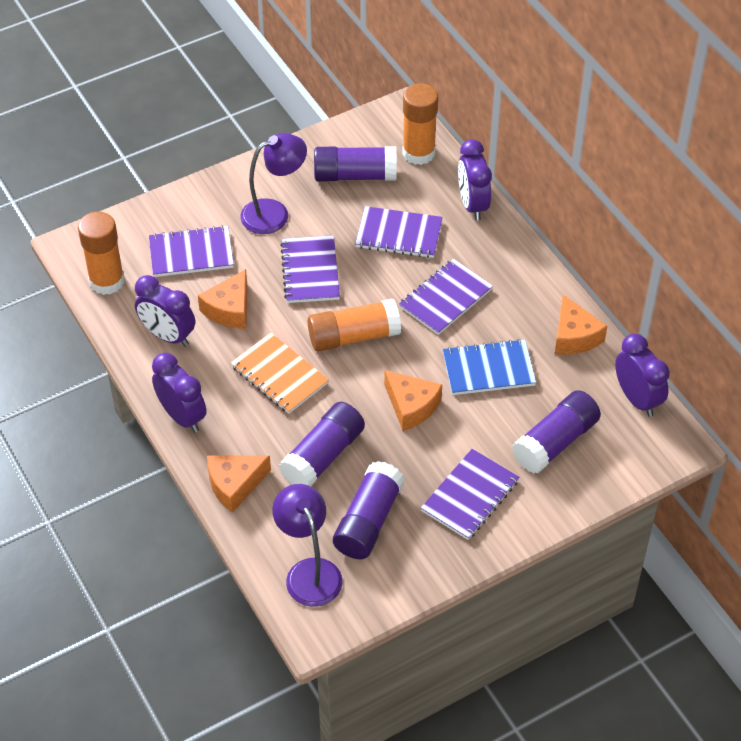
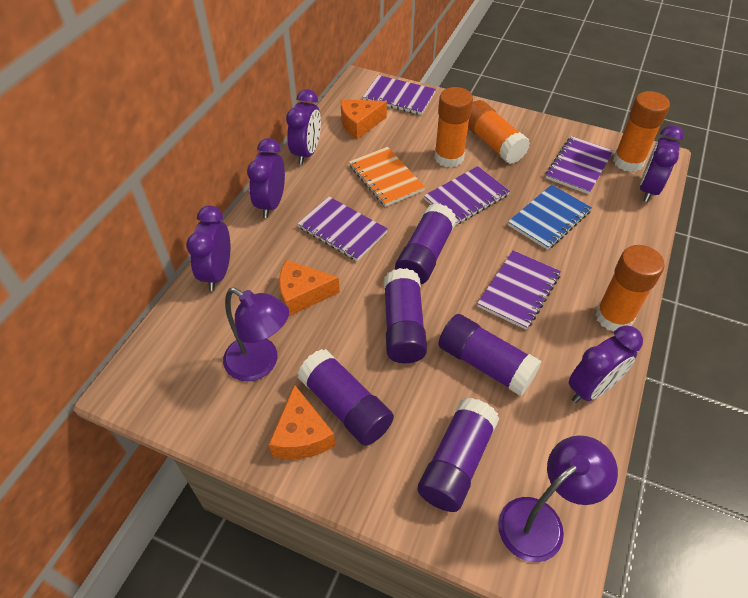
orange cheese: 4 -> 3
orange glue stick: 3 -> 4
purple clock: 4 -> 5
purple glue stick: 4 -> 5

